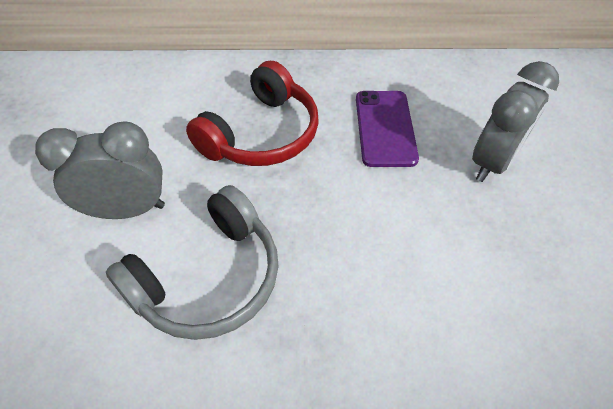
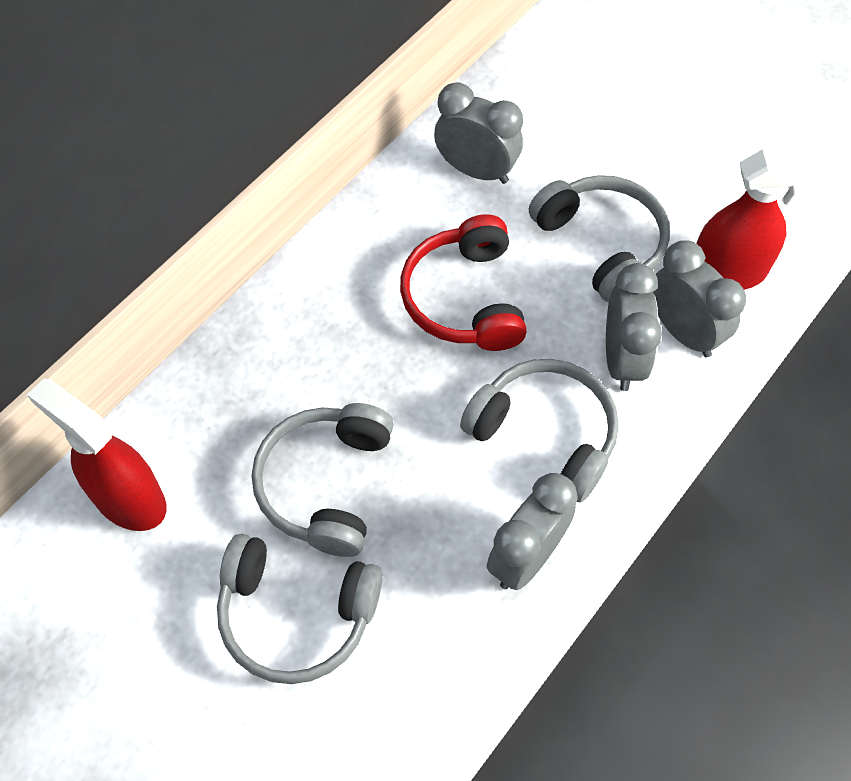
grey clock: 2 -> 4
grey headphones: 1 -> 4
purple phone: 1 -> 0
red spray bottle: 0 -> 2

